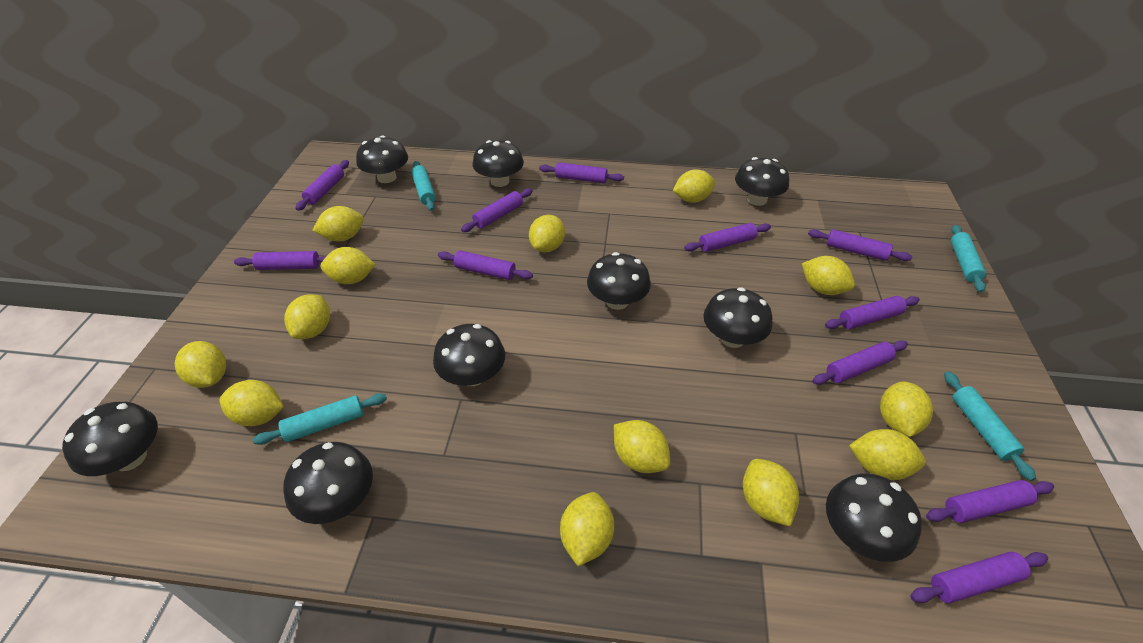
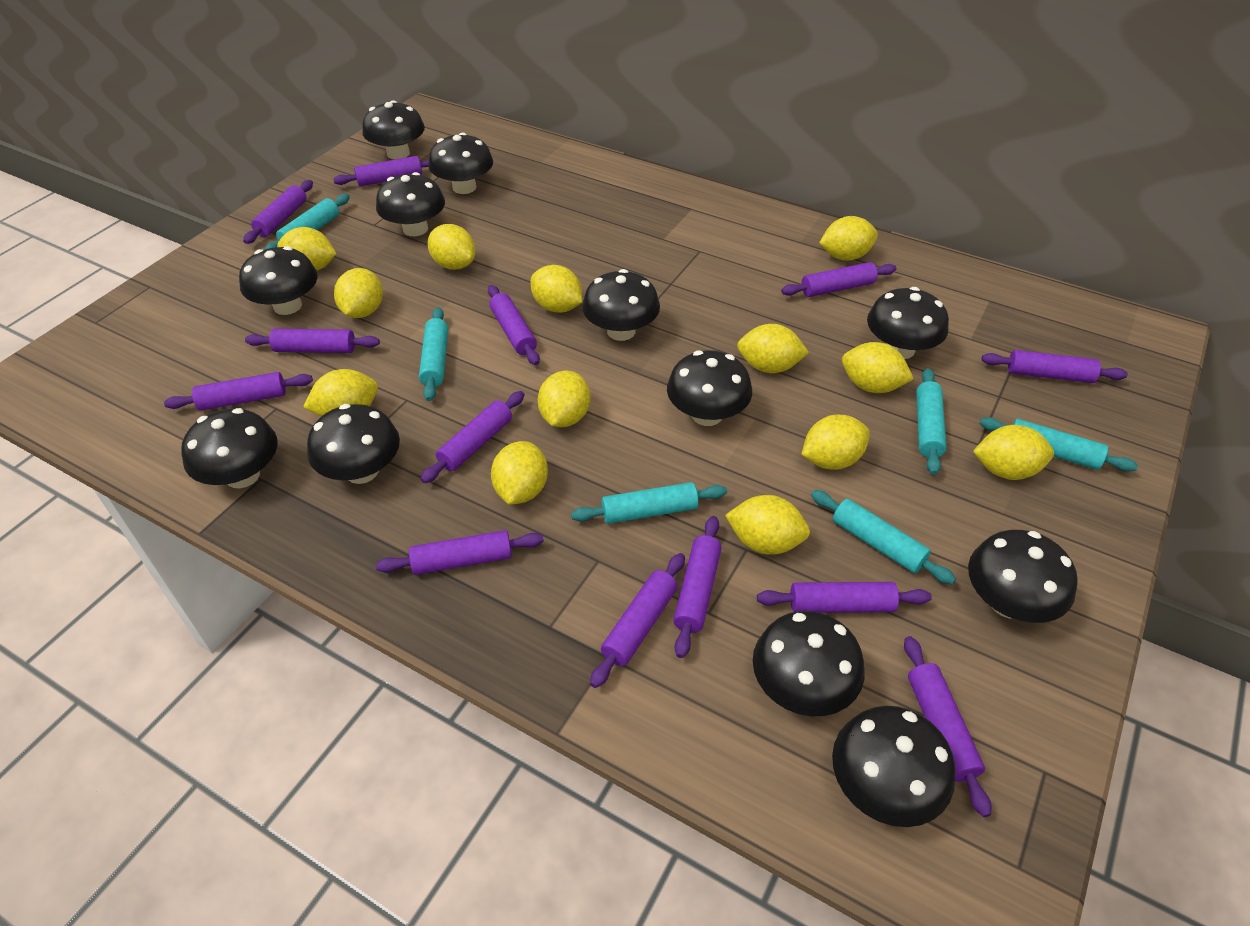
black mushroom: 9 -> 12
purple rolling pin: 11 -> 13
turquoise rolling pin: 4 -> 6

